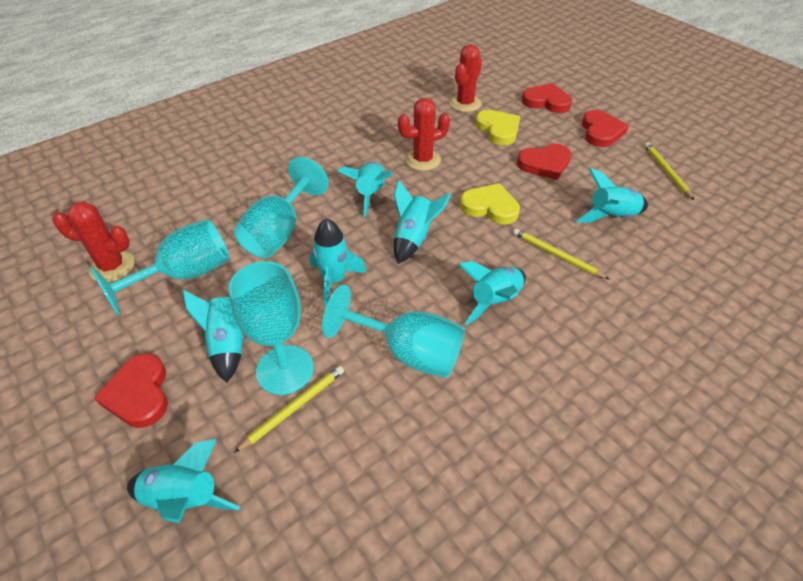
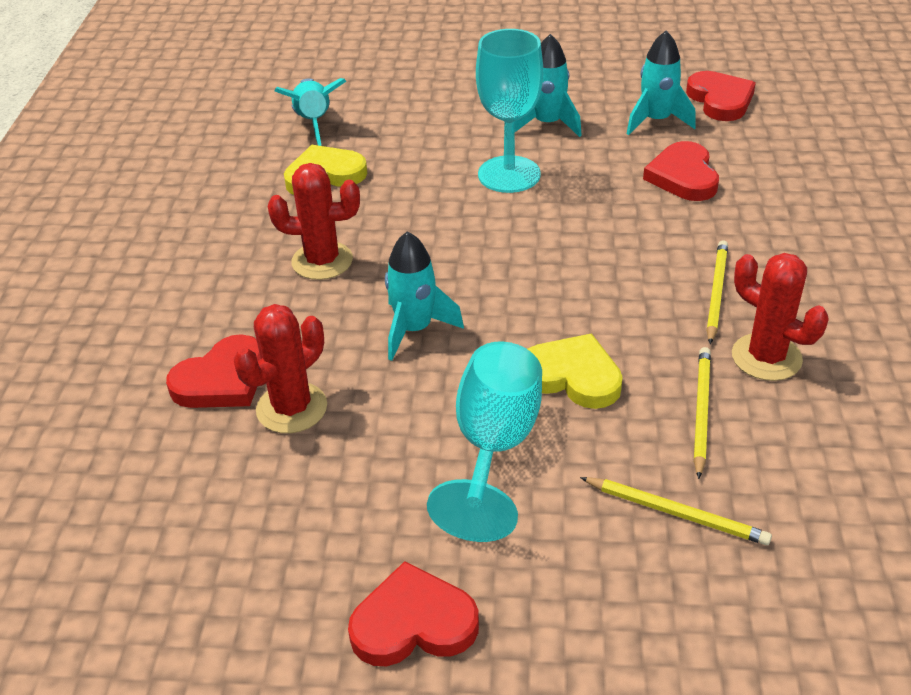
turquoise goblet: 4 -> 2
turquoise rocket: 7 -> 4

